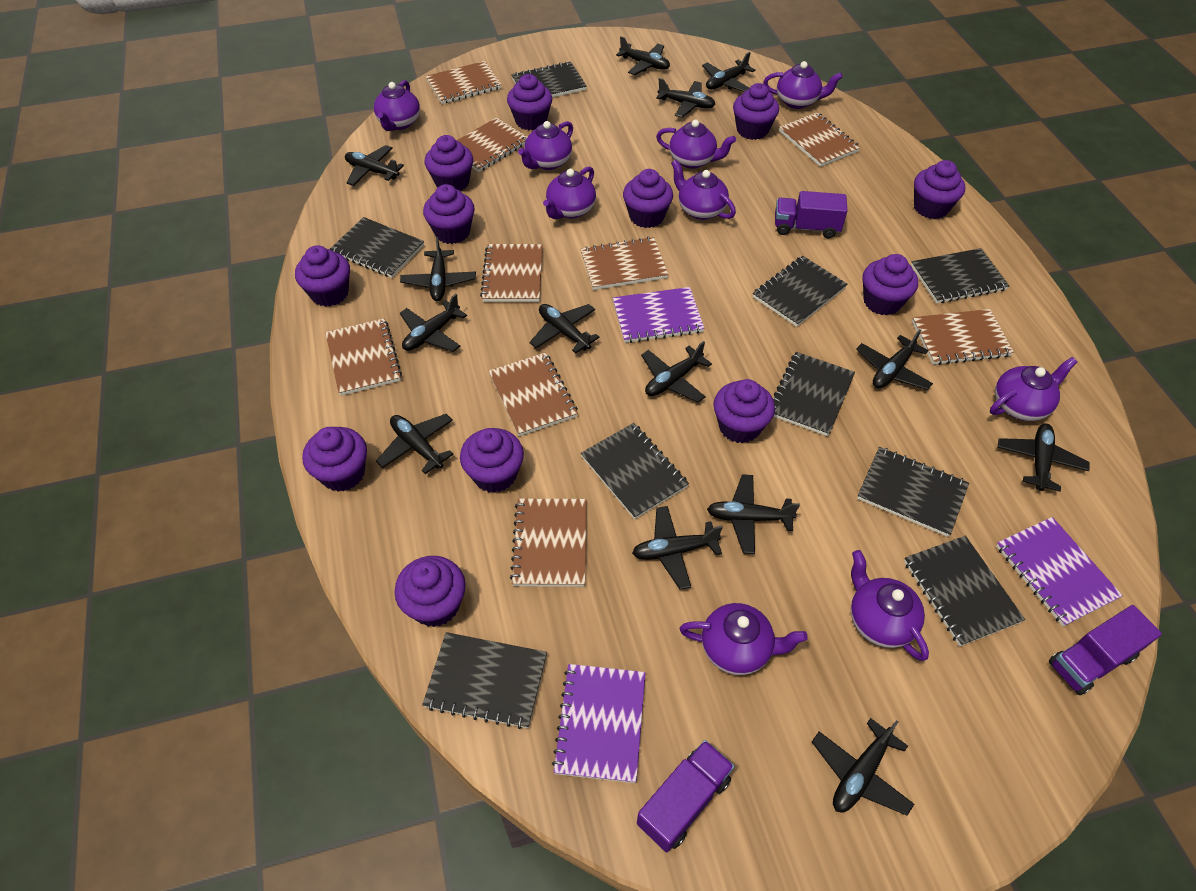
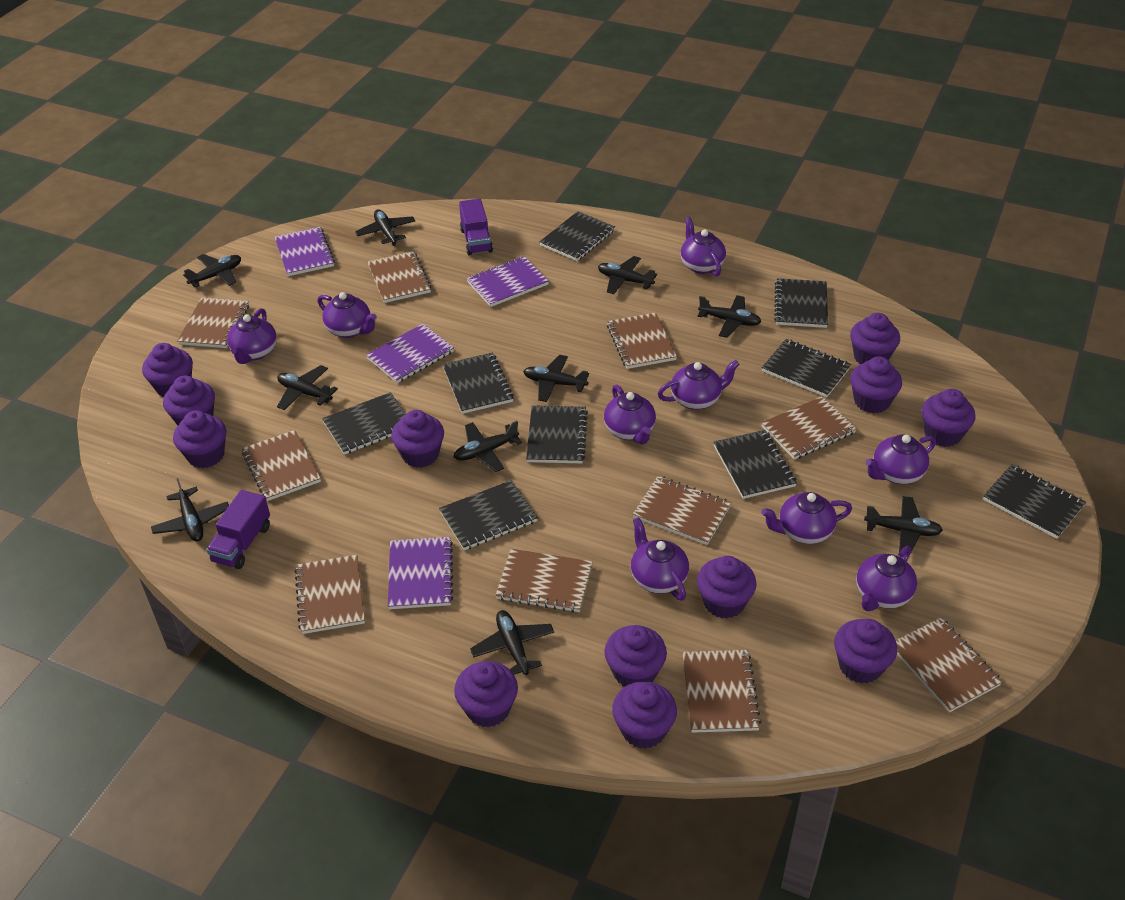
black plane: 14 -> 10
brown notebook: 9 -> 10
purple notebook: 3 -> 4
purple truck: 3 -> 2

